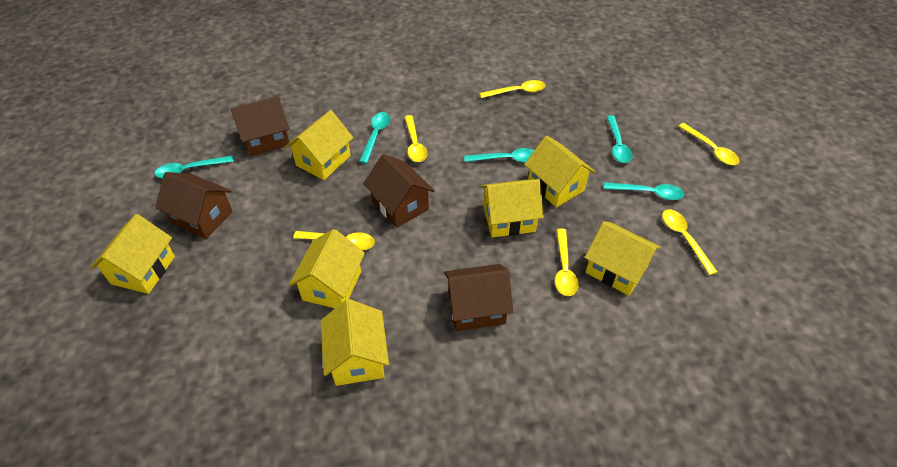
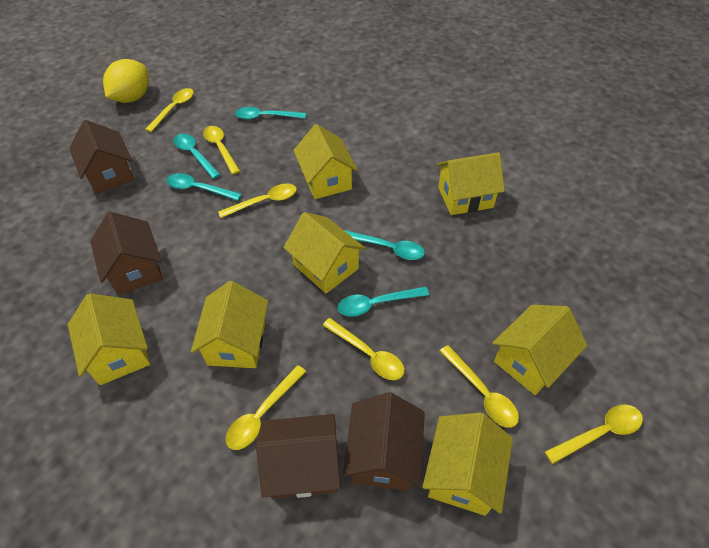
yellow lemon: 0 -> 1
yellow spoon: 6 -> 7

